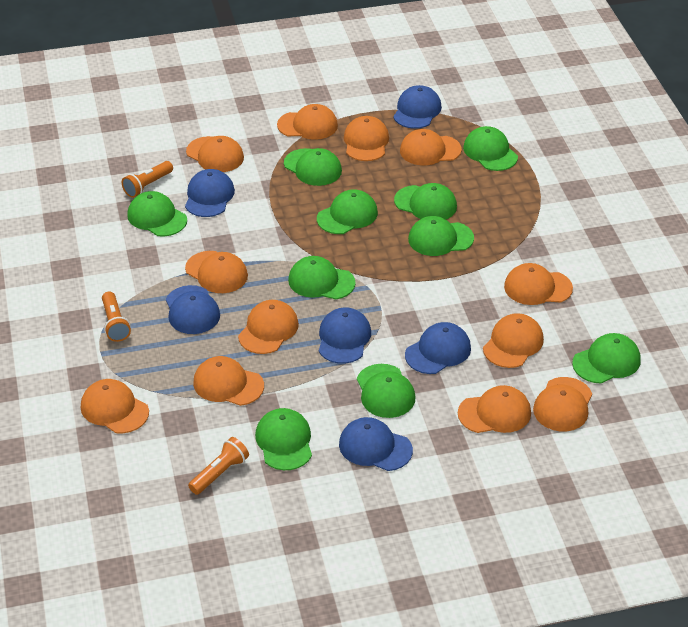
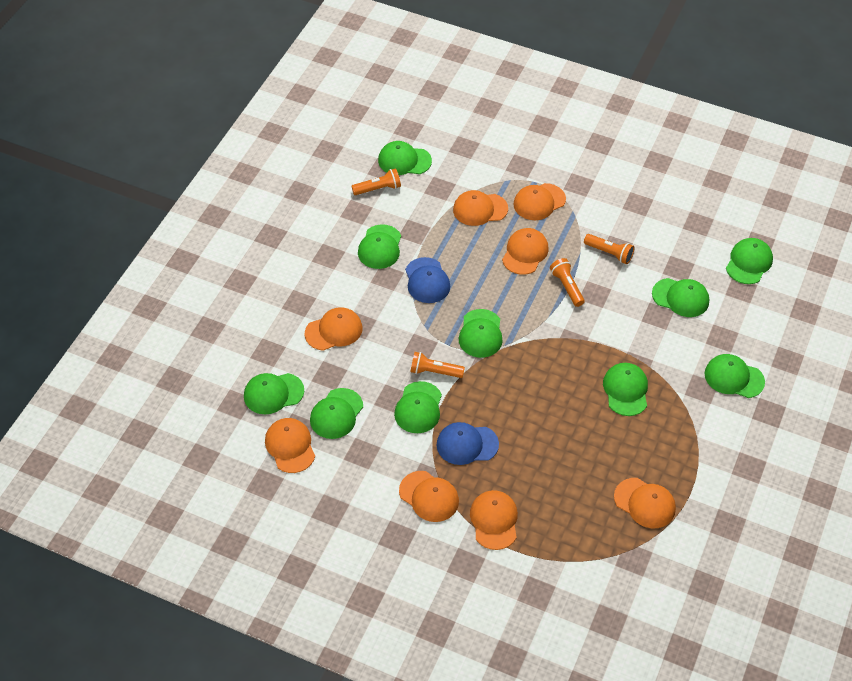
blue cap: 6 -> 2
orange cap: 12 -> 8
orange flashlight: 3 -> 4

